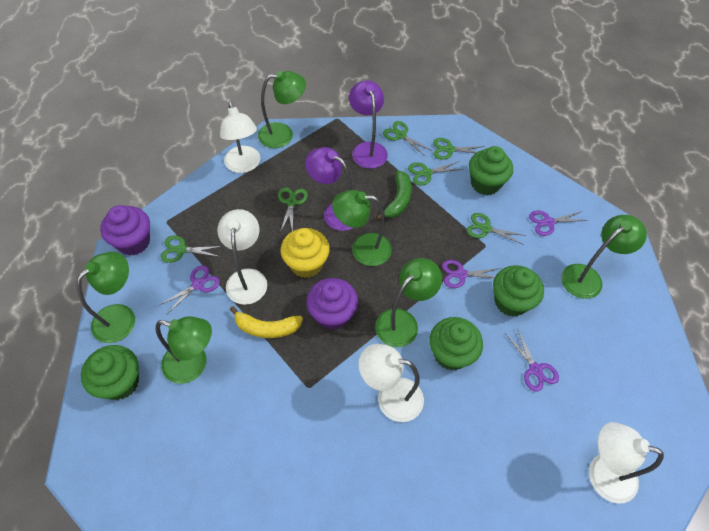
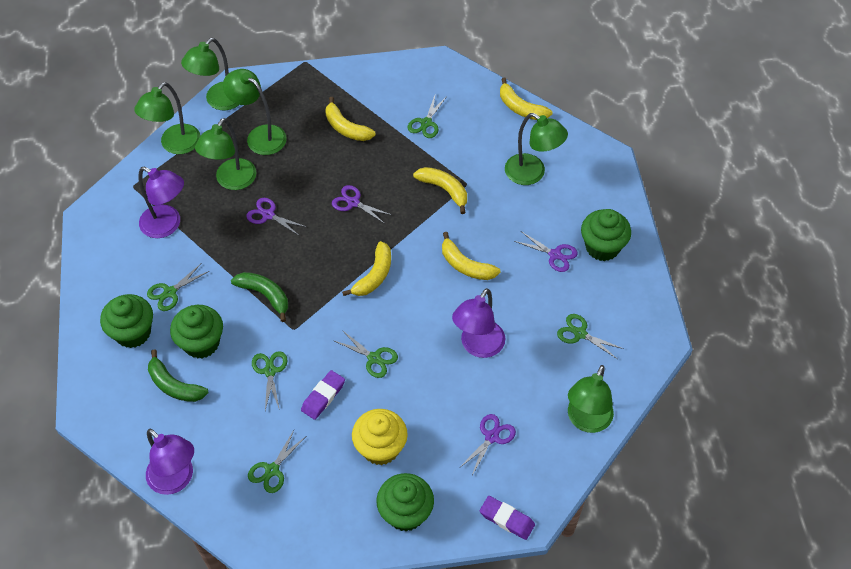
green banana: 1 -> 2
purple cupcake: 2 -> 0
purple eraser: 0 -> 2
purple lamp: 2 -> 3
white lamp: 4 -> 0
yellow banana: 1 -> 5

